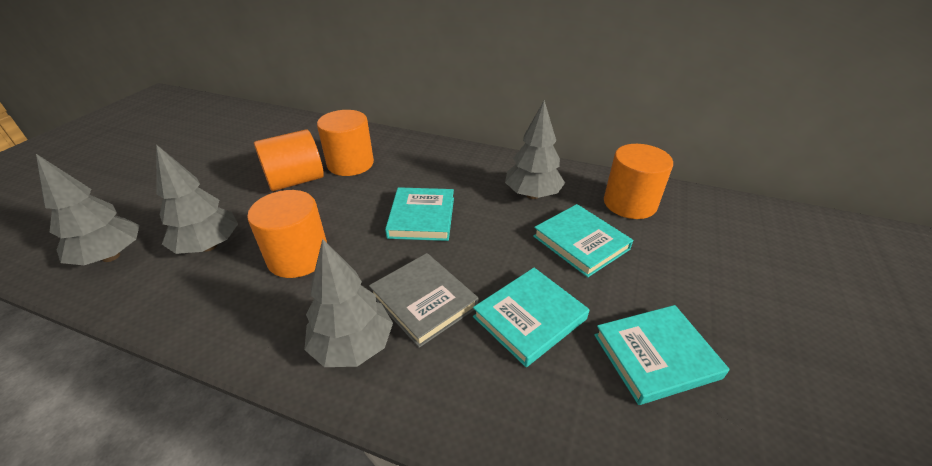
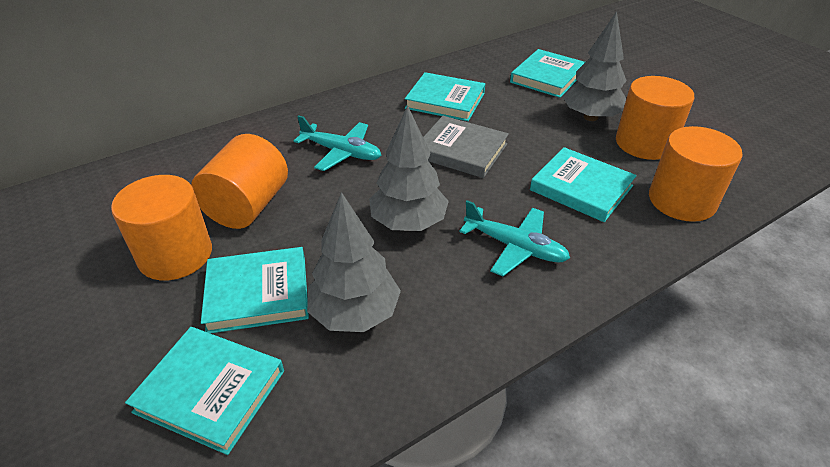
grey tree: 4 -> 3
turquoise book: 4 -> 5
turquoise plane: 0 -> 2

